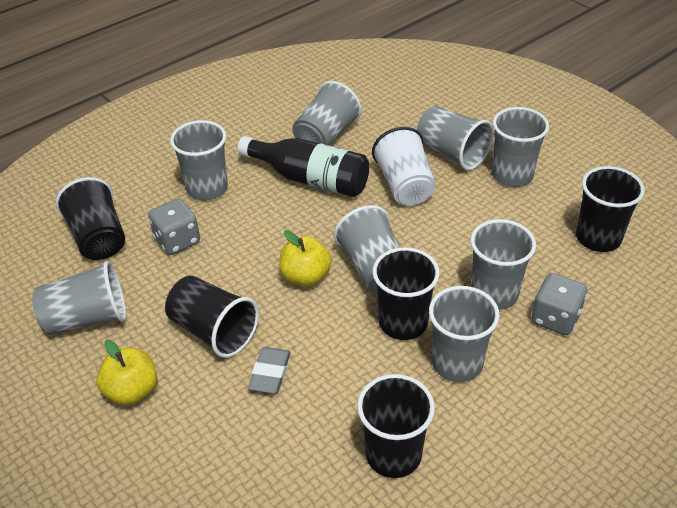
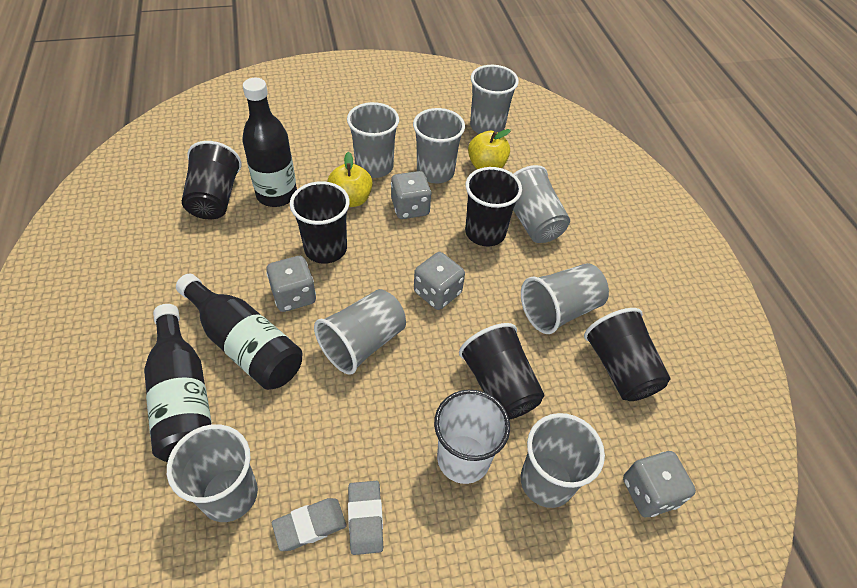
black bottle: 1 -> 3
grey dice: 2 -> 4
grey eraser: 1 -> 2

